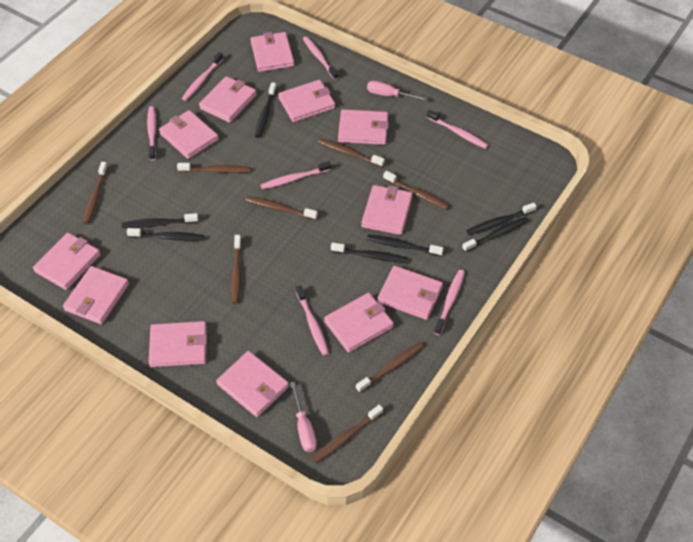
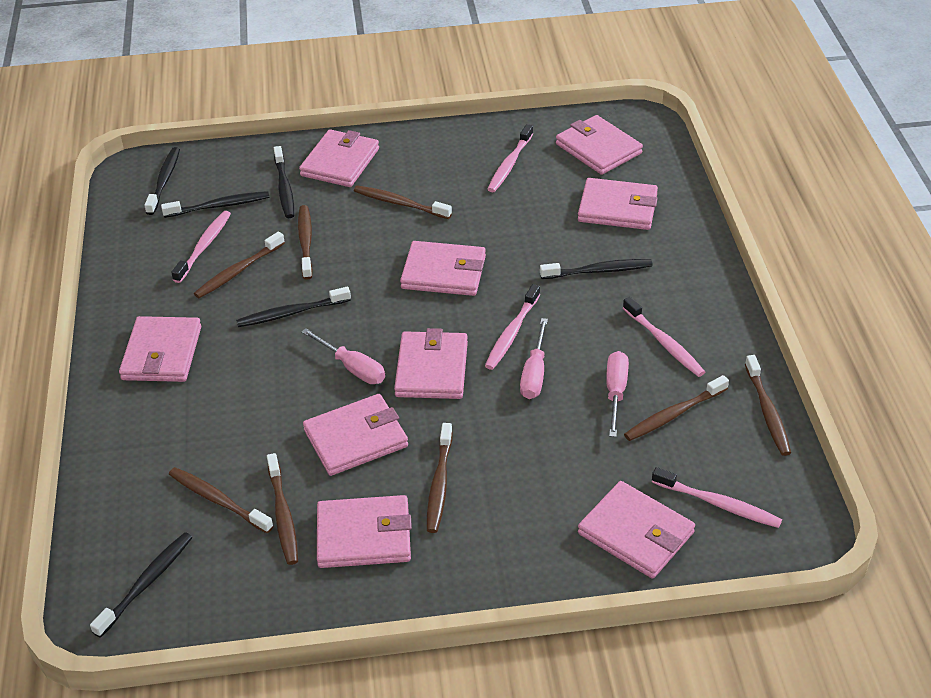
black toothbrush: 7 -> 6
pink screwdriver: 2 -> 3
pink toothbrush: 7 -> 5
pink wallet: 12 -> 9

